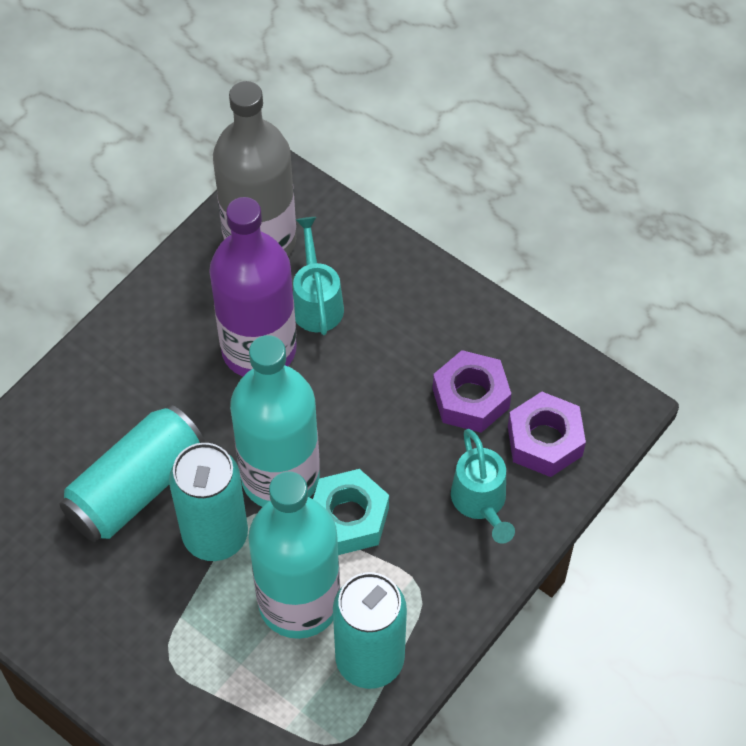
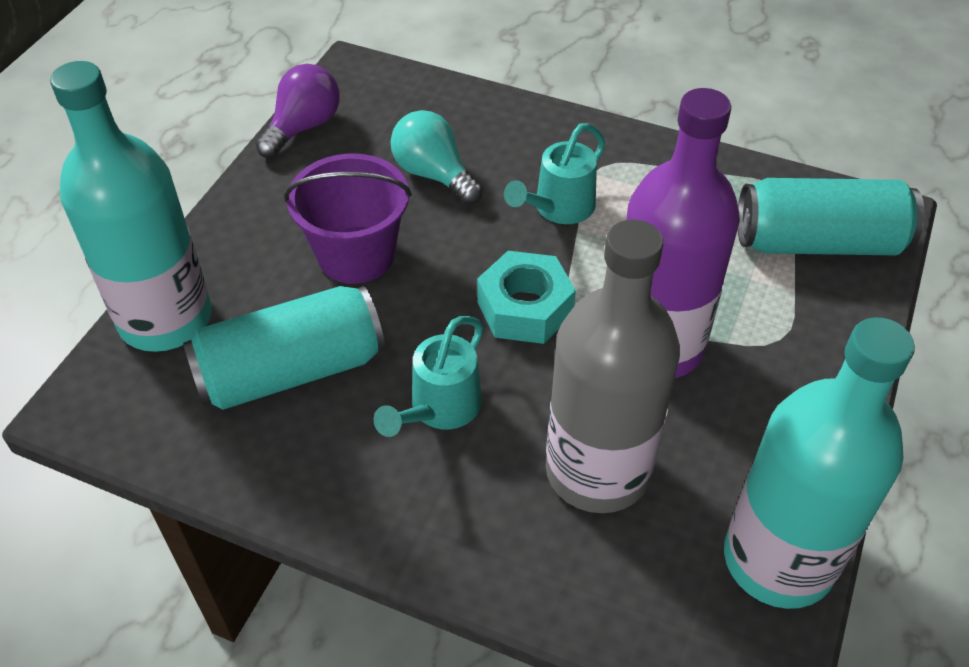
purple bucket: 0 -> 1
purple light bulb: 0 -> 1
purple nut: 2 -> 0
turquoise can: 3 -> 2
turquoise light bulb: 0 -> 1

